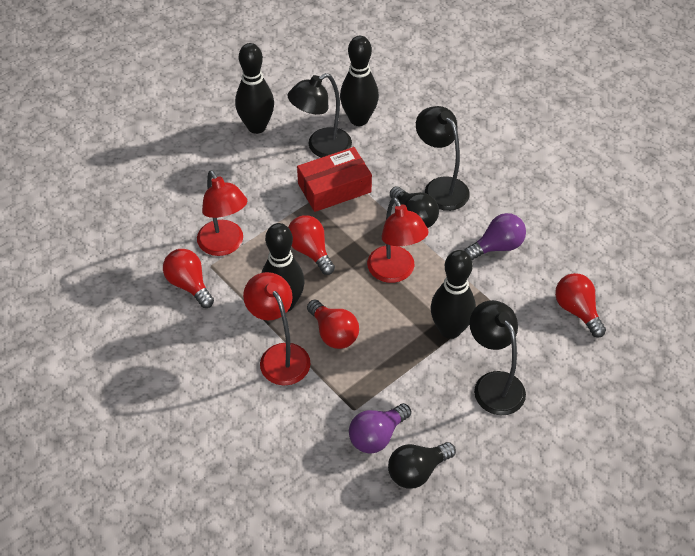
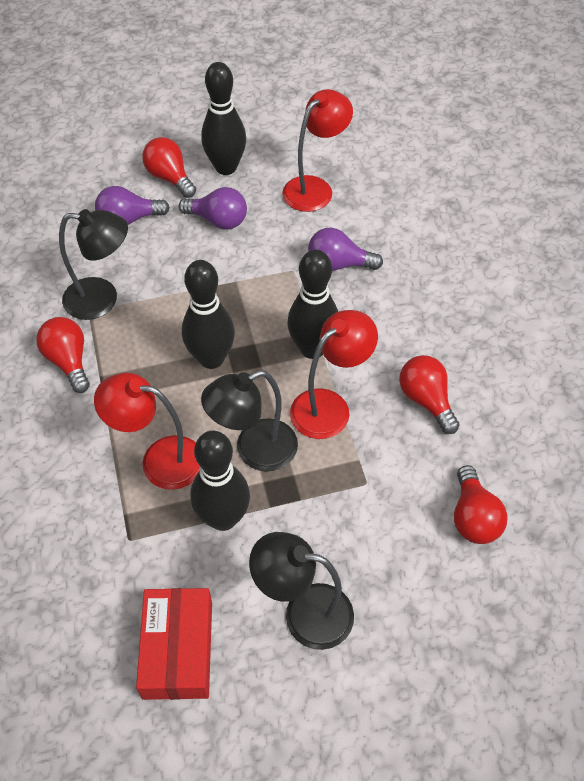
black light bulb: 2 -> 0
purple light bulb: 2 -> 3

